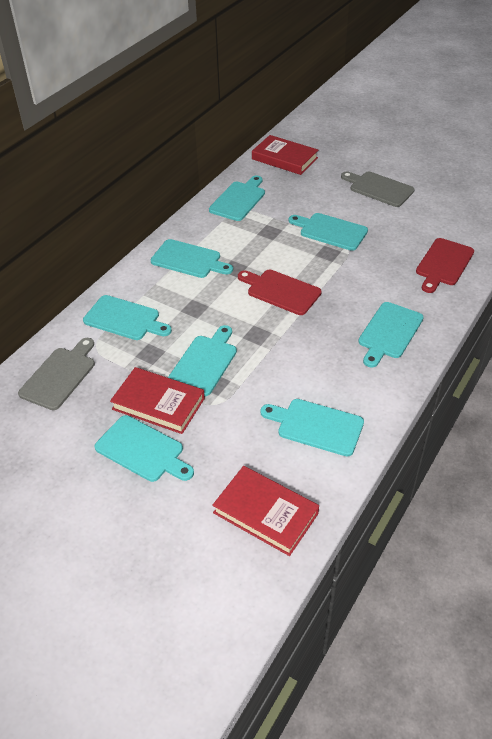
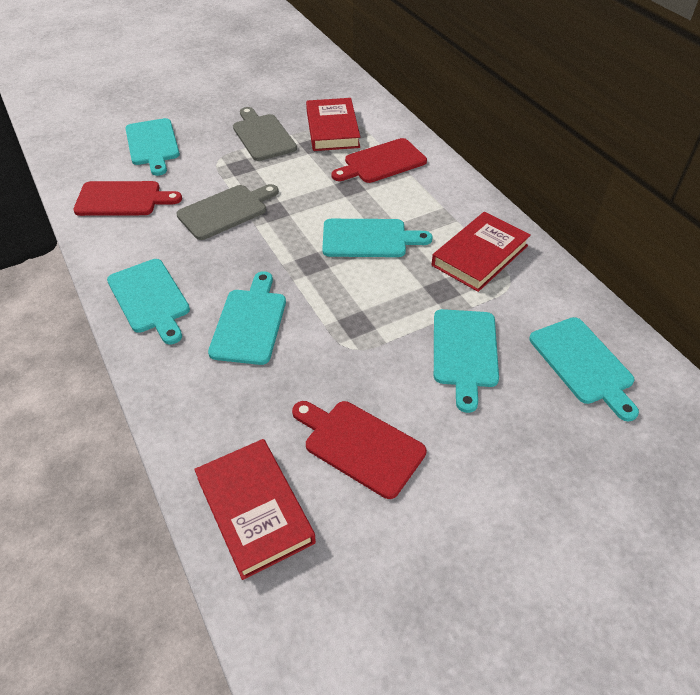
red cutting board: 2 -> 3
turquoise cutting board: 8 -> 6

